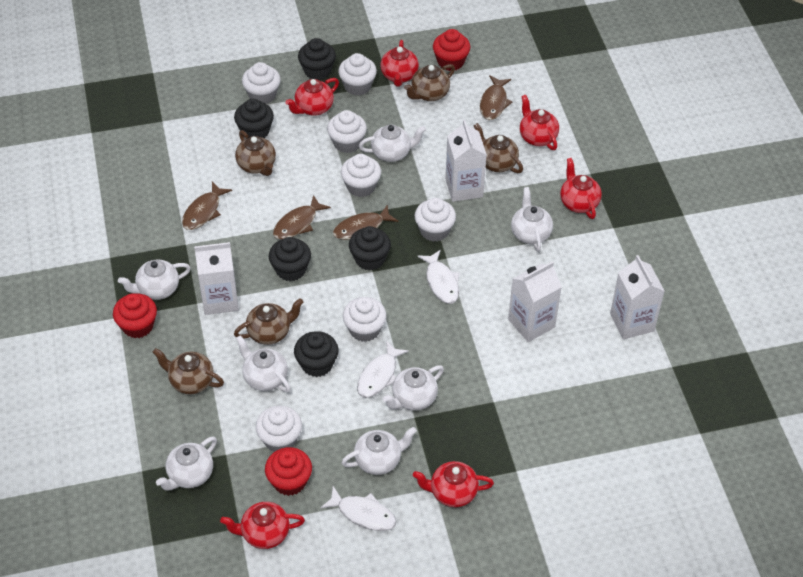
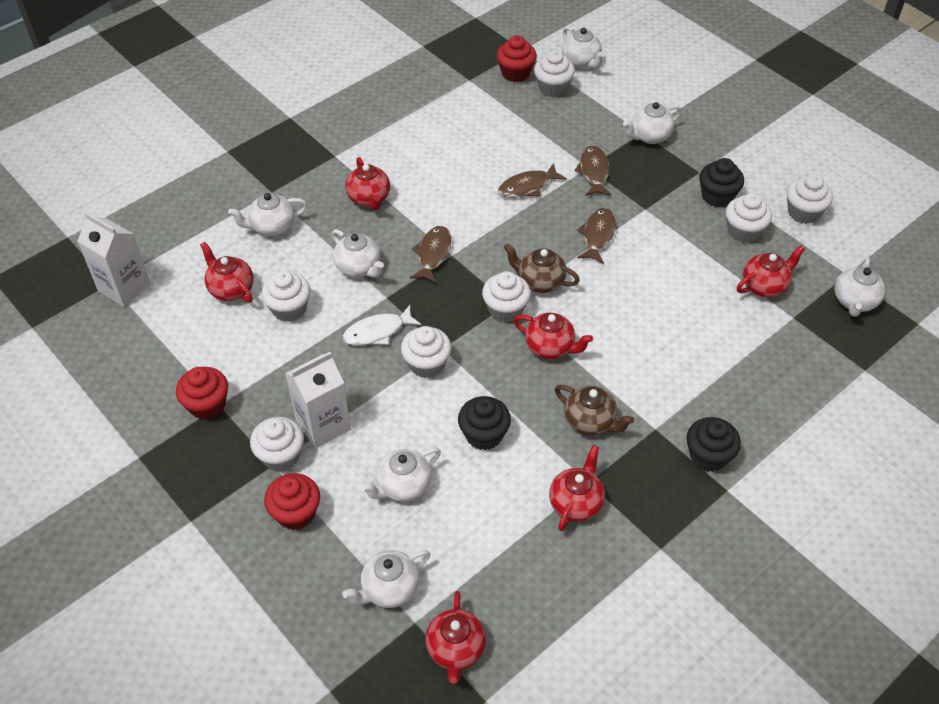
black cupcake: 5 -> 3
brown teapot: 5 -> 2
white carton: 4 -> 2
white fish: 3 -> 1

